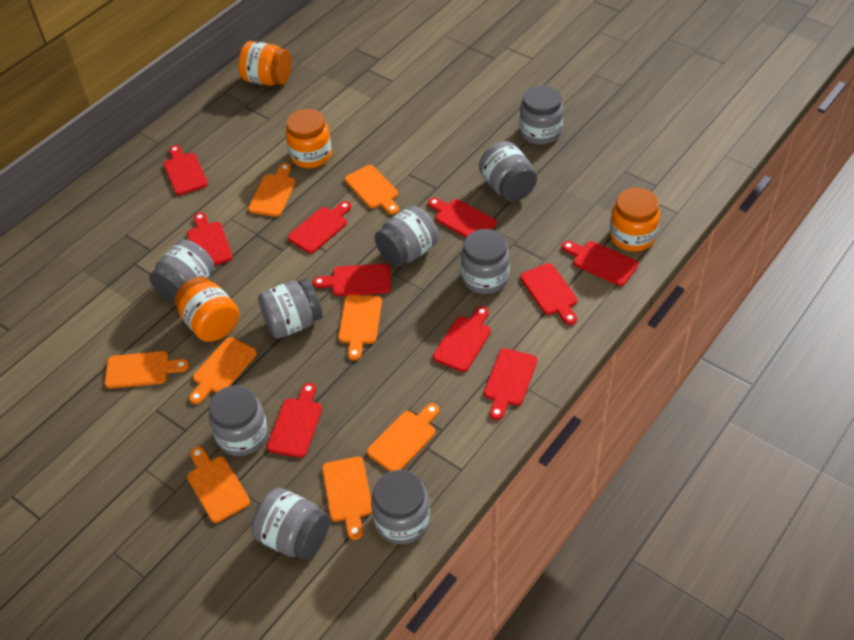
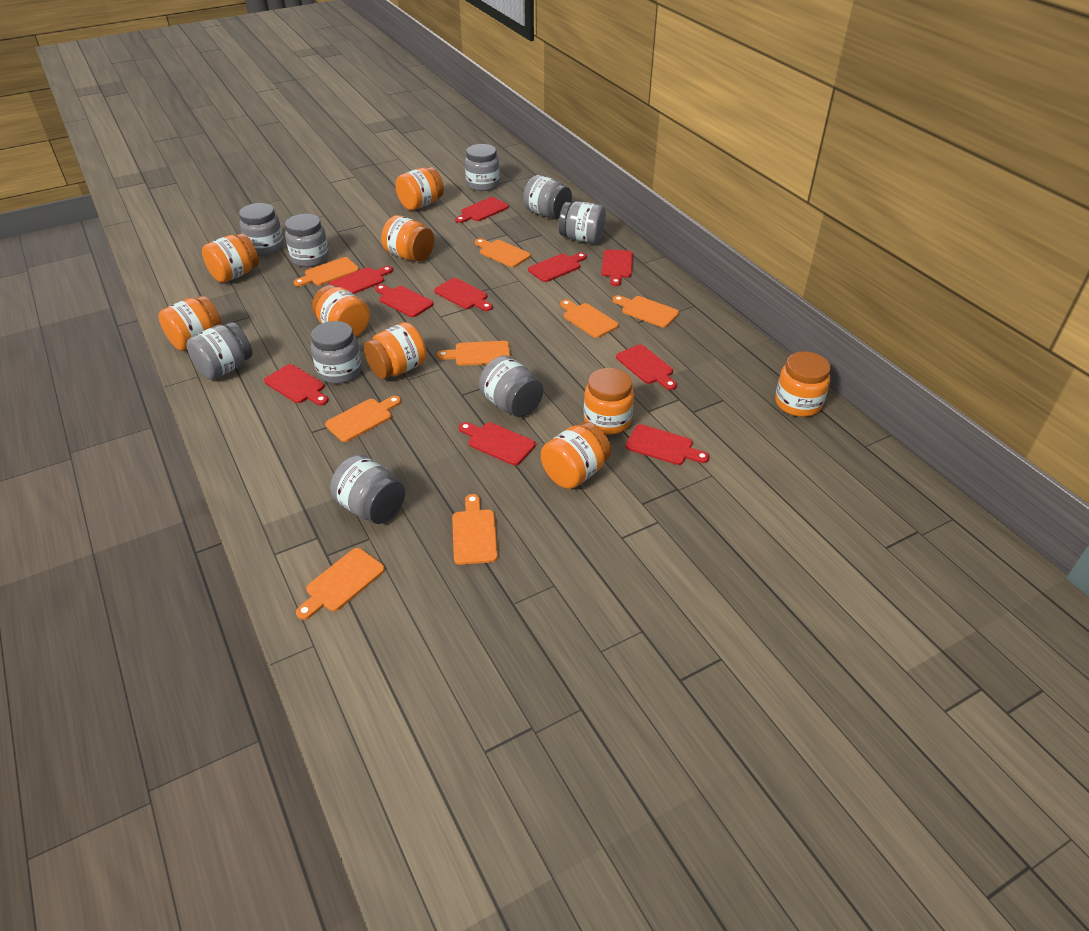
orange jar: 4 -> 9

